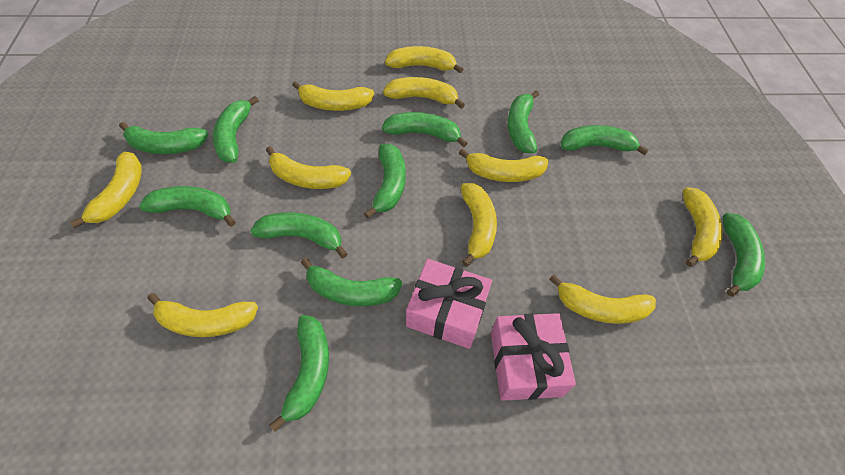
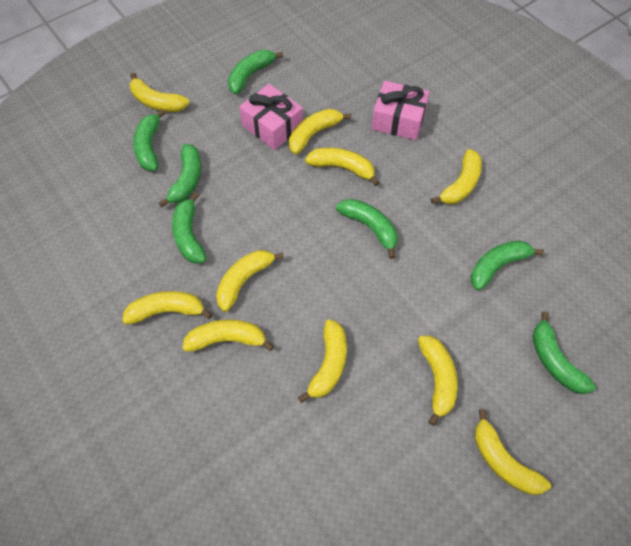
green banana: 11 -> 7

